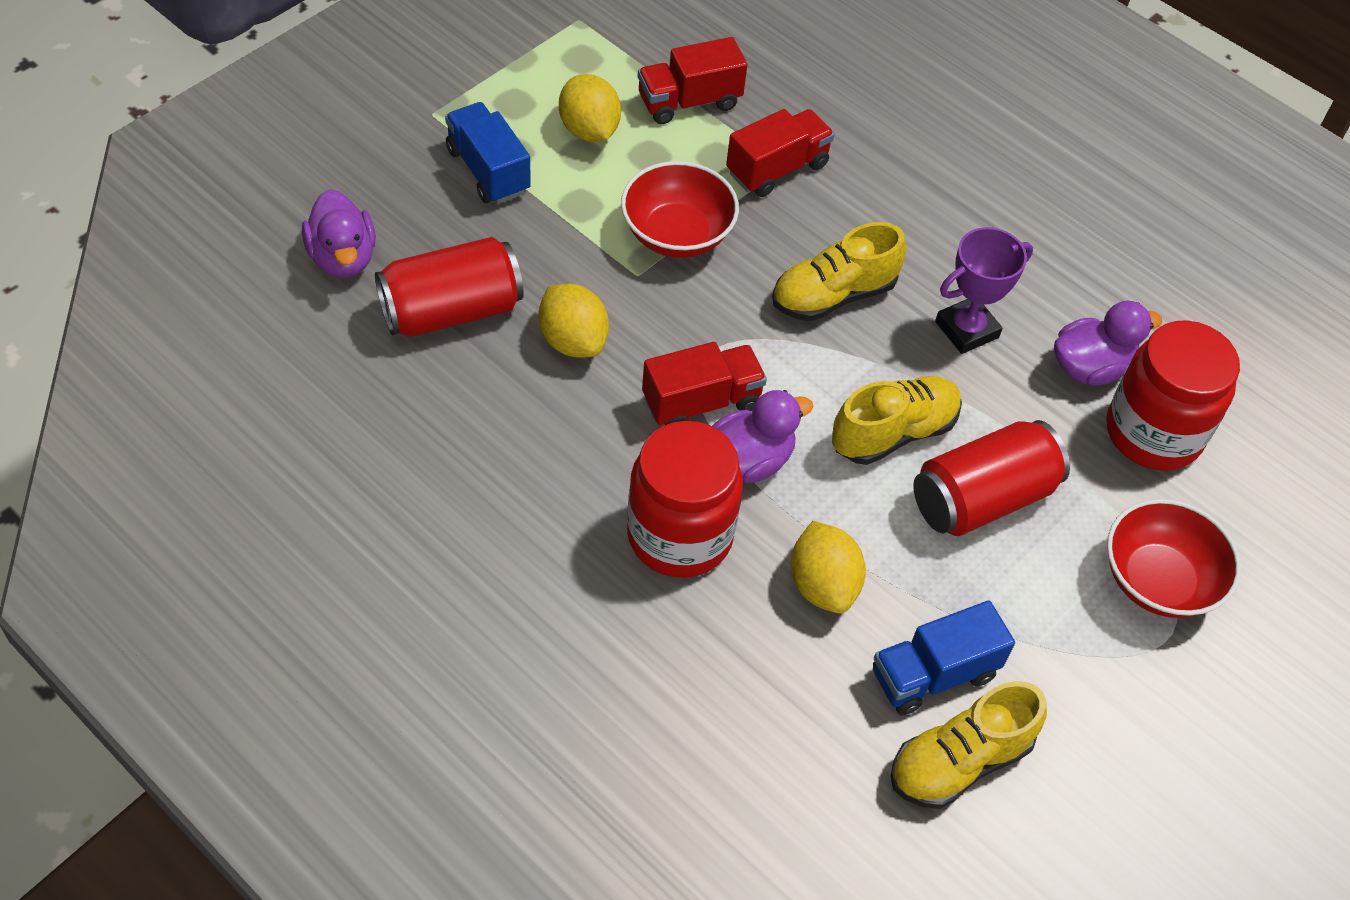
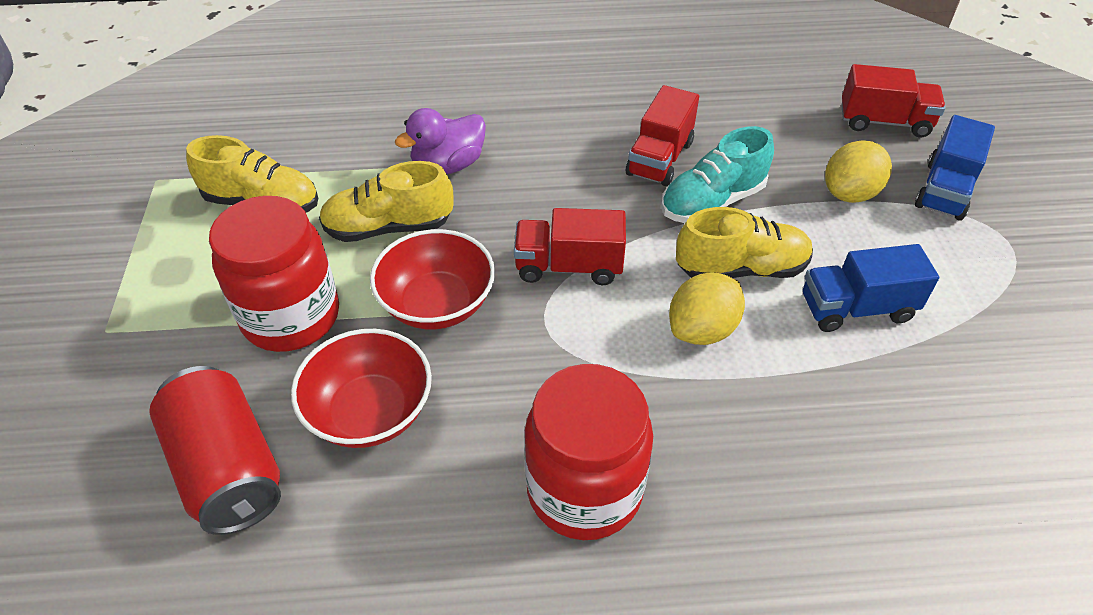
purple duck: 3 -> 1
purple trophy: 1 -> 0
red can: 2 -> 1
turquoise shoe: 0 -> 1
yellow lemon: 3 -> 2

